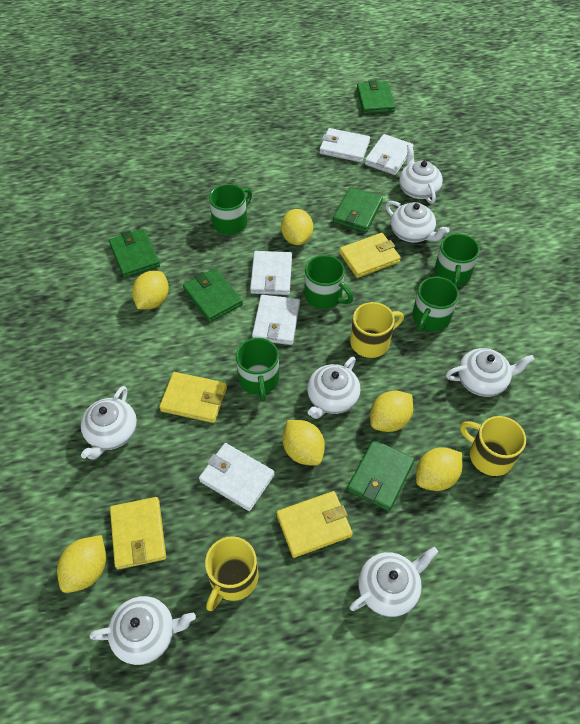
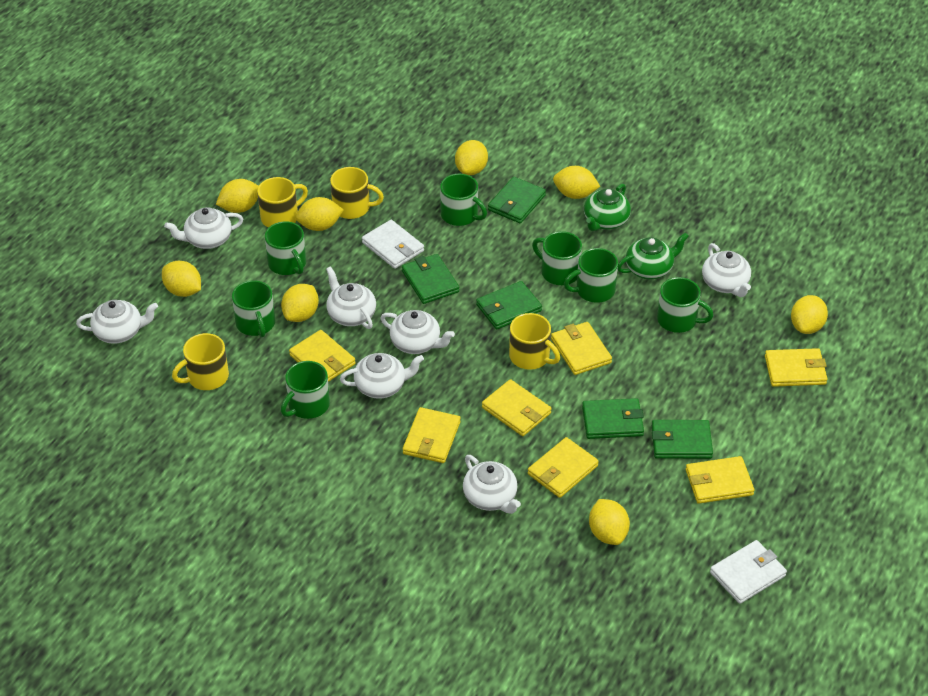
green mug: 5 -> 7
green teapot: 0 -> 2
white wallet: 5 -> 2
yellow lemon: 6 -> 8
yellow mug: 3 -> 4
yellow wallet: 4 -> 7

